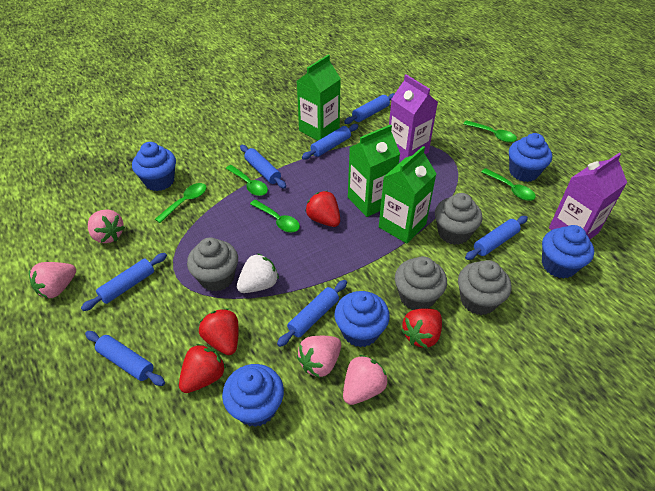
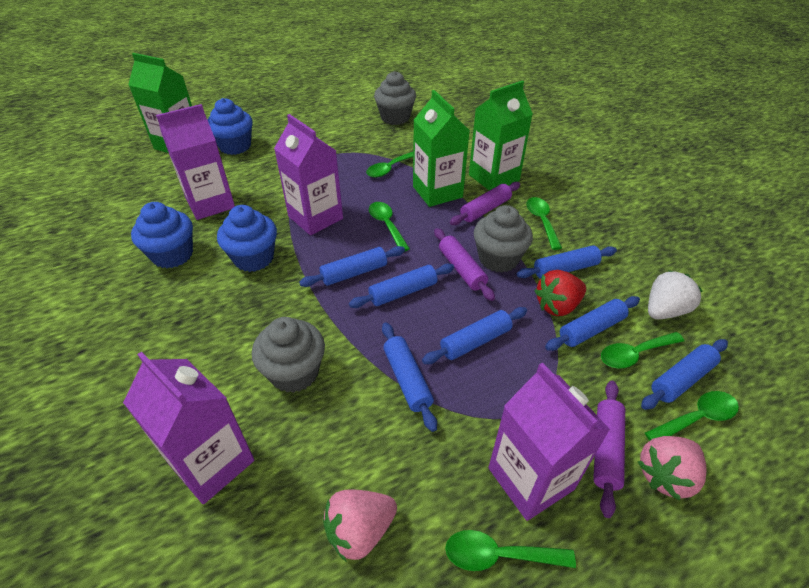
blue cupcake: 5 -> 3
green spoon: 5 -> 6
grey cupcake: 4 -> 3
pink strawberry: 4 -> 2
purple carton: 2 -> 4
purple rolling pin: 0 -> 3
red strawberry: 4 -> 1

